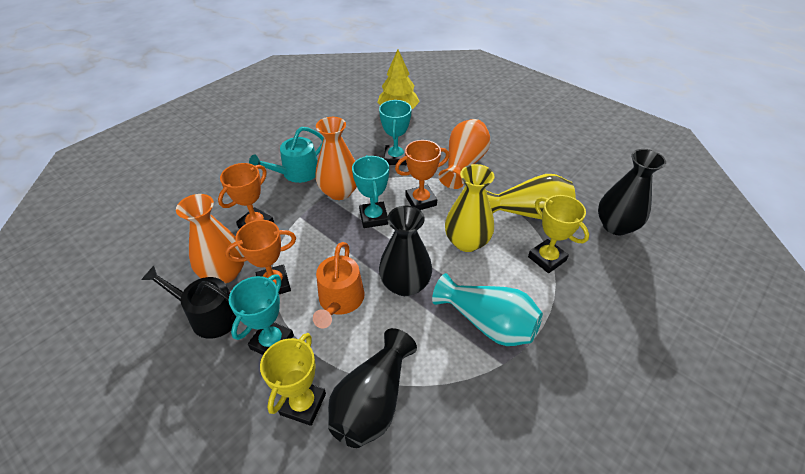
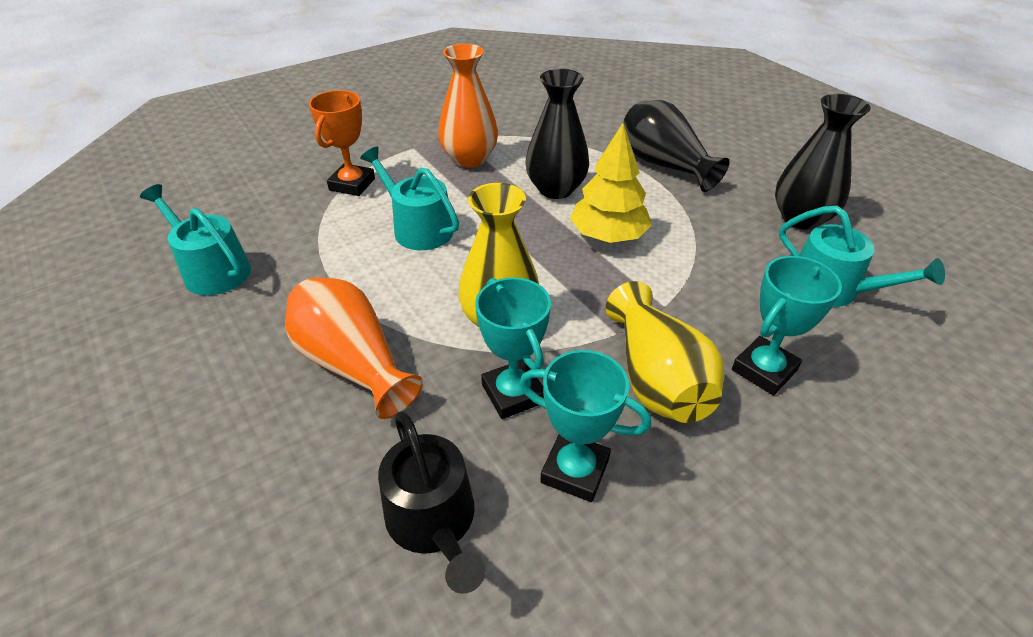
orange trophy: 3 -> 1
orange vase: 3 -> 2
orange watering can: 1 -> 0
turquoise vase: 1 -> 0
turquoise watering can: 1 -> 3
yellow trophy: 2 -> 0

